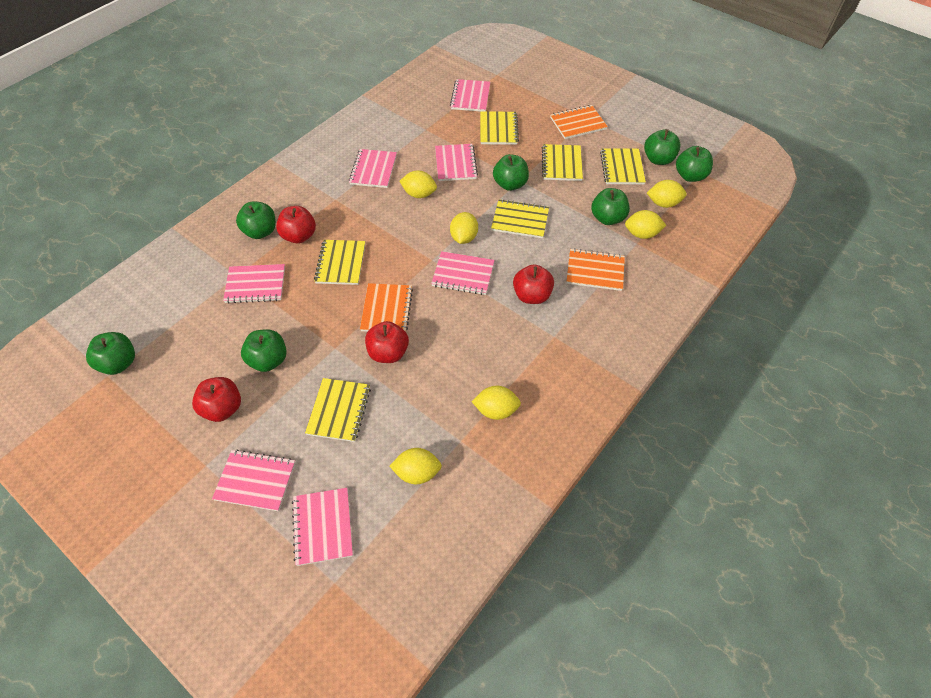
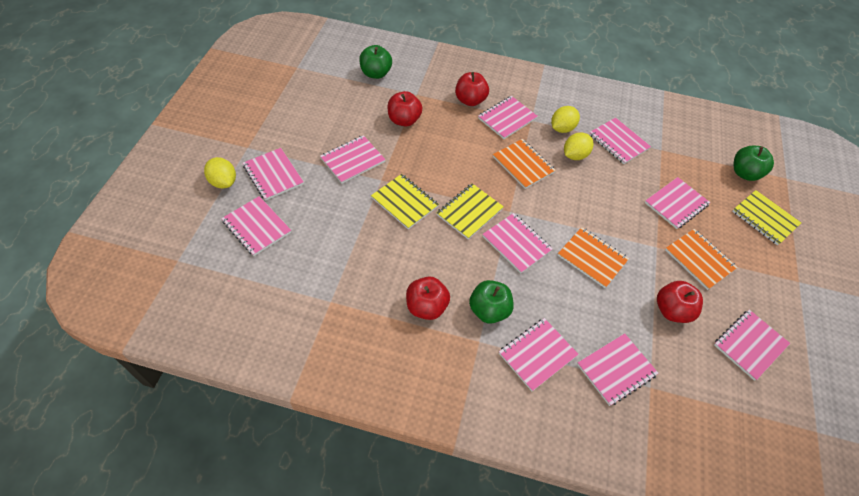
green apple: 7 -> 3
pink notebook: 7 -> 10
yellow lemon: 6 -> 3
yellow notebook: 6 -> 3

